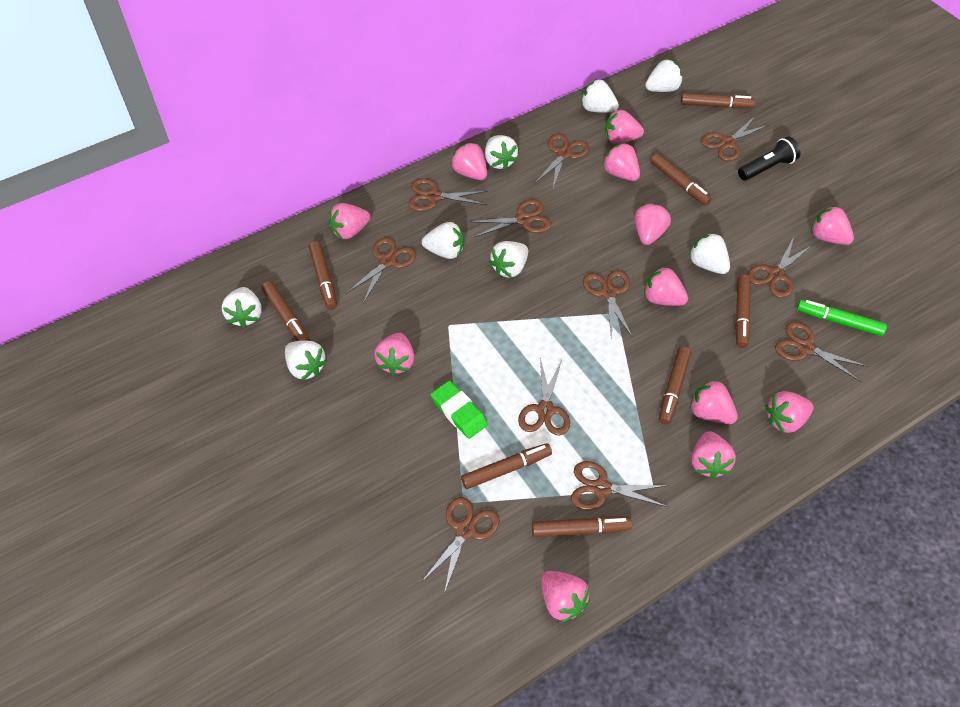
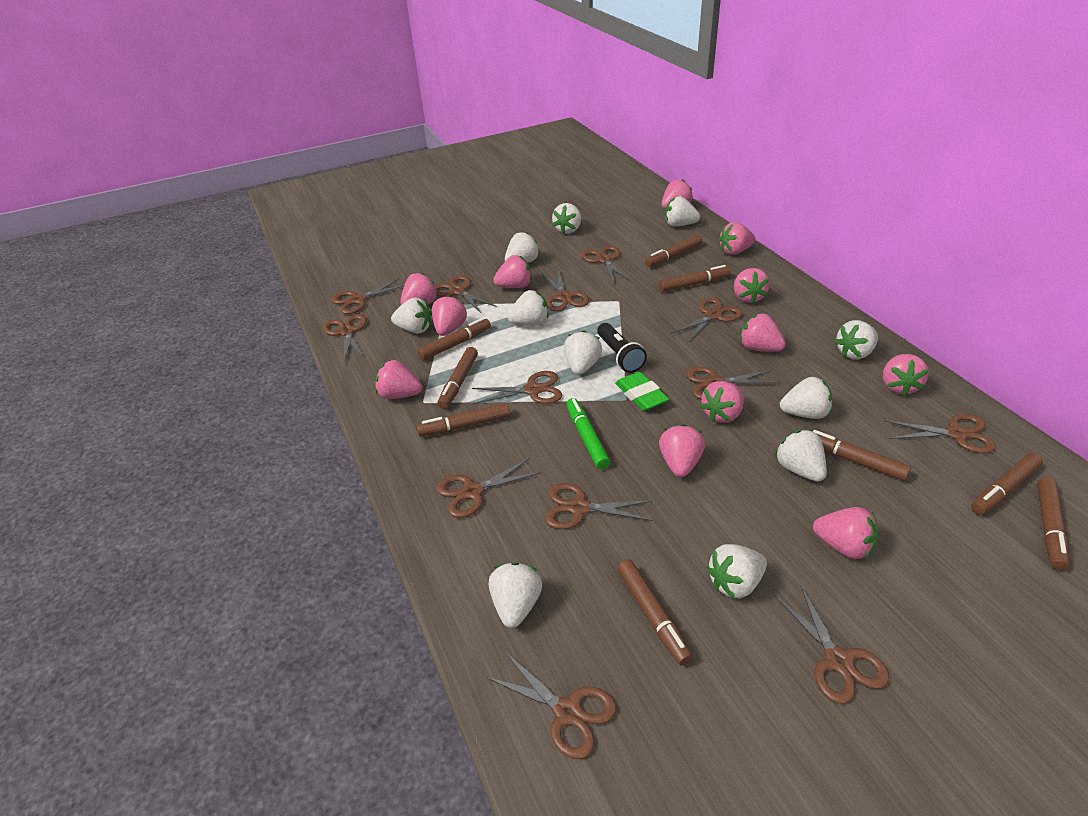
brown marker: 8 -> 9
brown scissors: 11 -> 13
white strawberry: 8 -> 11

